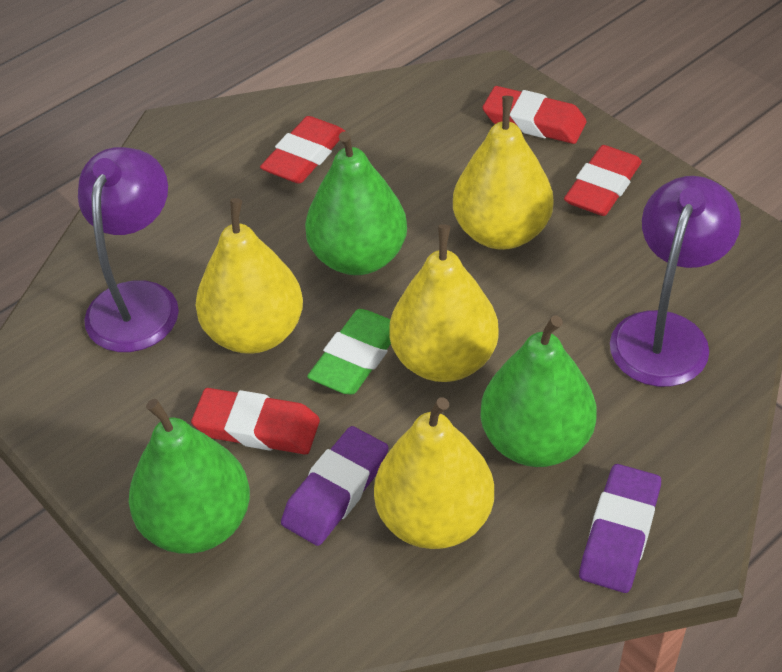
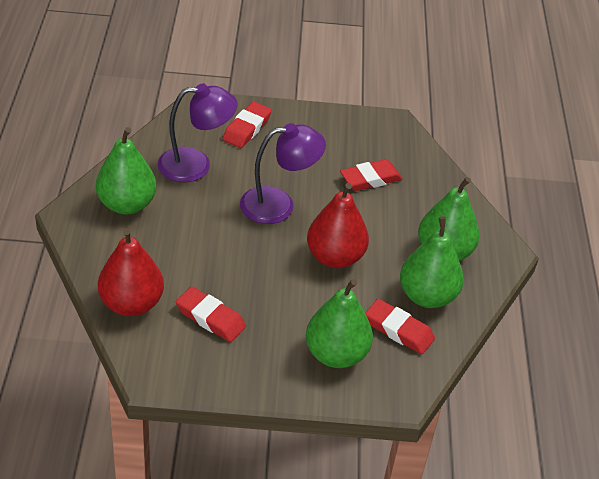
green eraser: 1 -> 0
green pear: 3 -> 4
purple eraser: 2 -> 0
red pear: 0 -> 2
yellow pear: 4 -> 0

